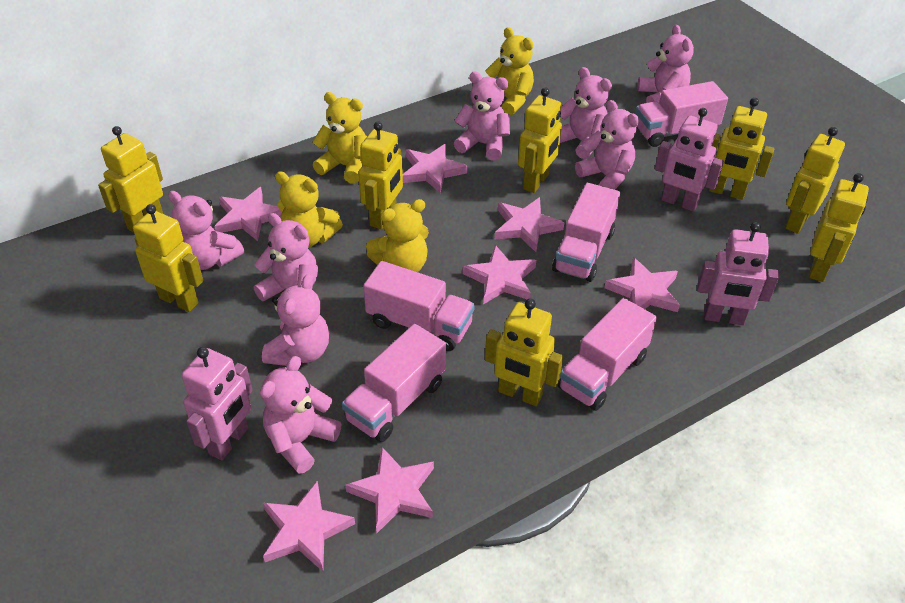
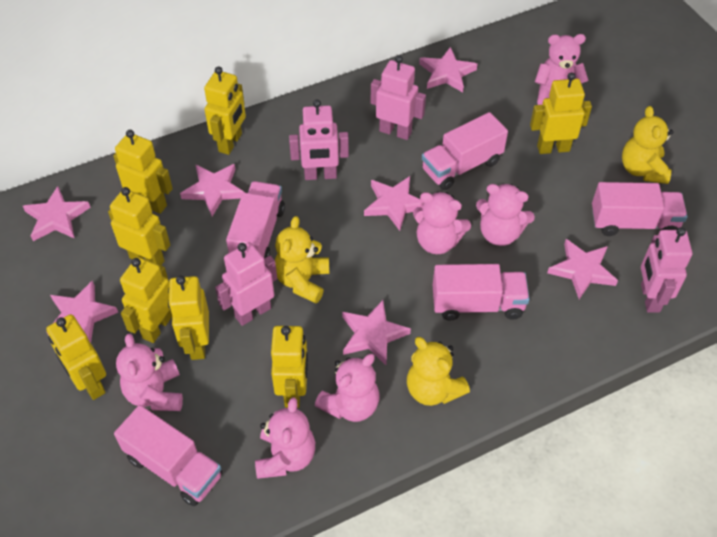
pink robot: 3 -> 4
pink teddy bear: 8 -> 6
yellow teddy bear: 4 -> 3

